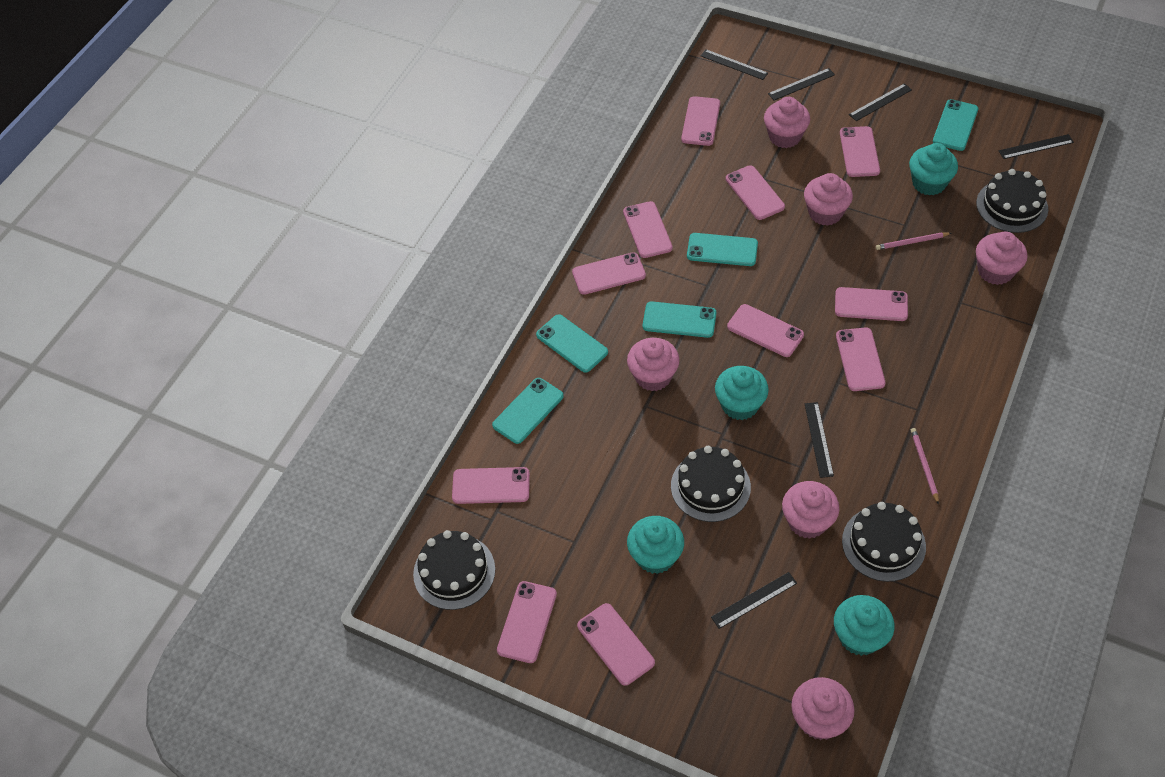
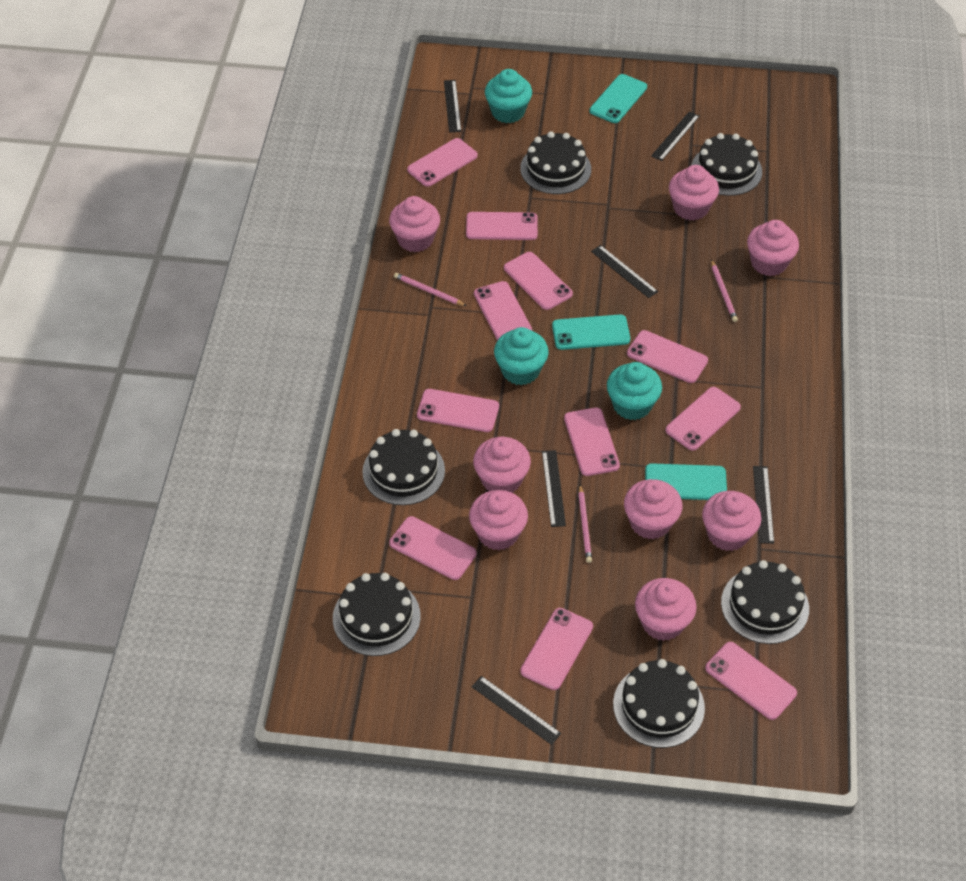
black cake: 4 -> 6
pink cupcake: 6 -> 8
pink pencil: 2 -> 3
turquoise cupcake: 4 -> 3
turquoise phone: 5 -> 3

